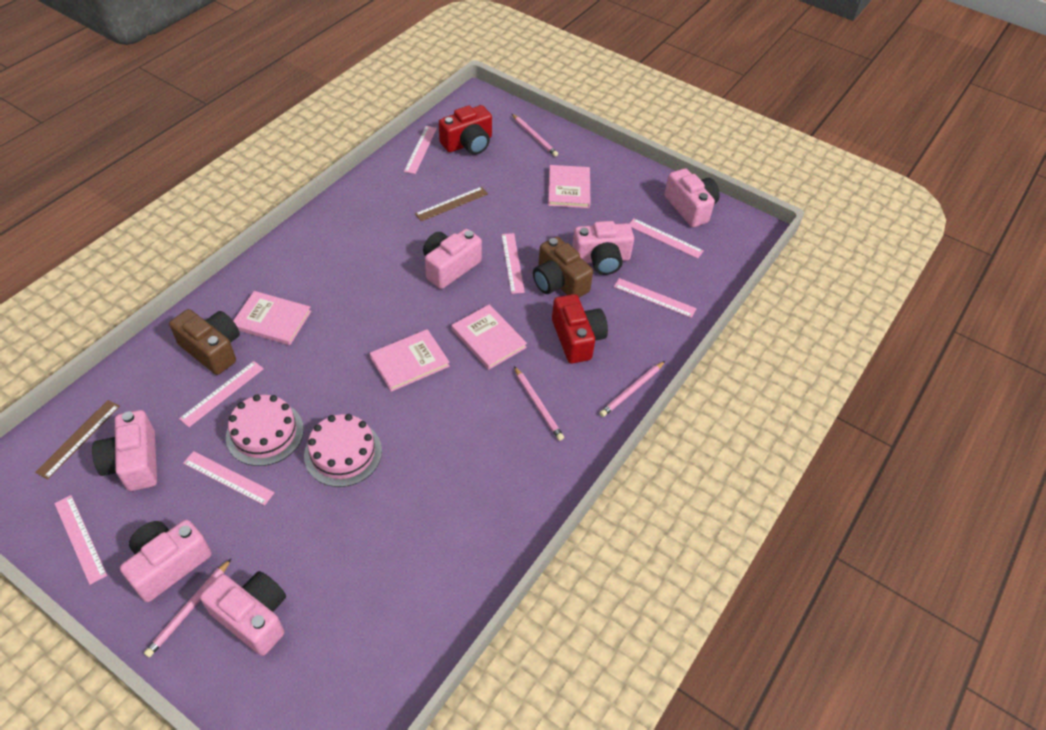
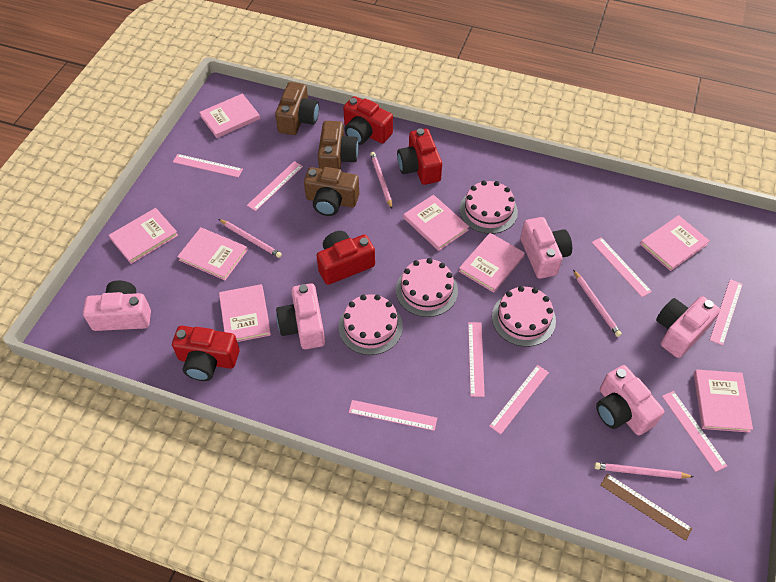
brown camera: 2 -> 3
brown ruler: 2 -> 1
pink book: 4 -> 8
pink cake: 2 -> 4
pink camera: 6 -> 5
pink ruler: 7 -> 8
red camera: 2 -> 4

